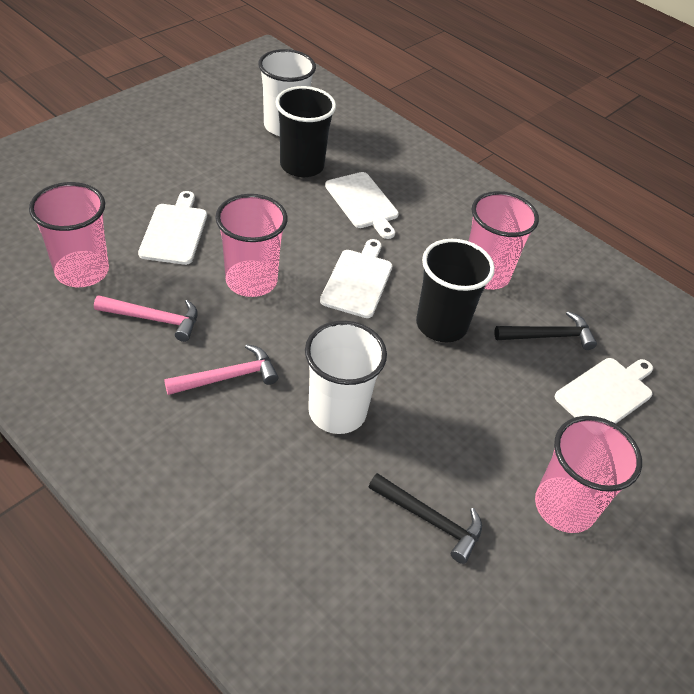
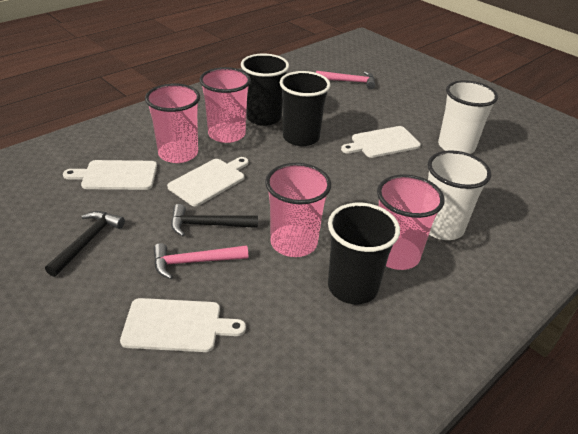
black cup: 2 -> 3

